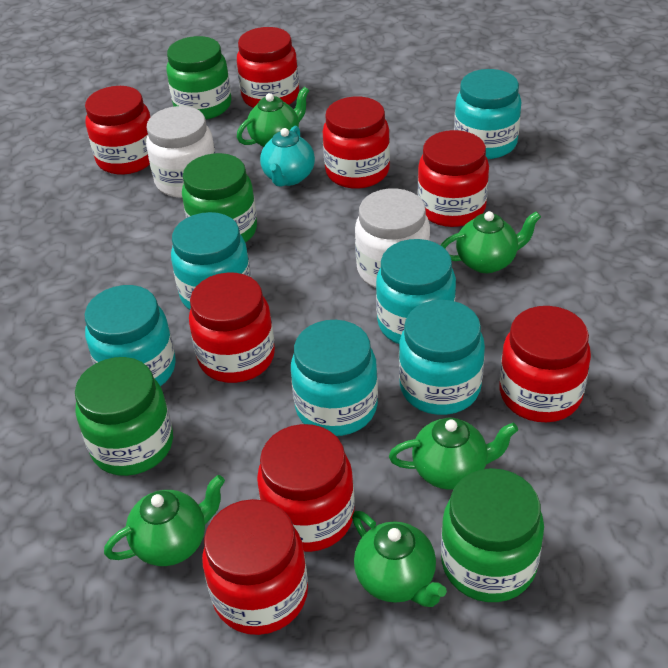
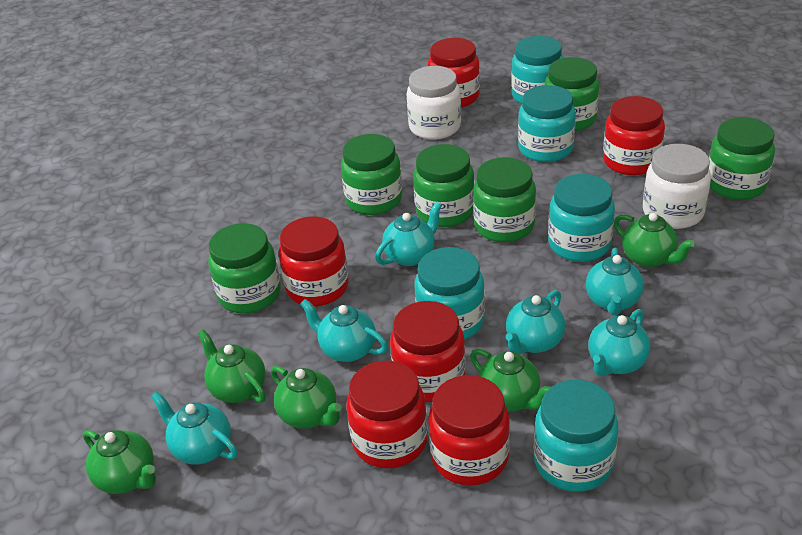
green jar: 4 -> 6
red jar: 8 -> 6
turquoise jar: 6 -> 5
turquoise teapot: 1 -> 6

